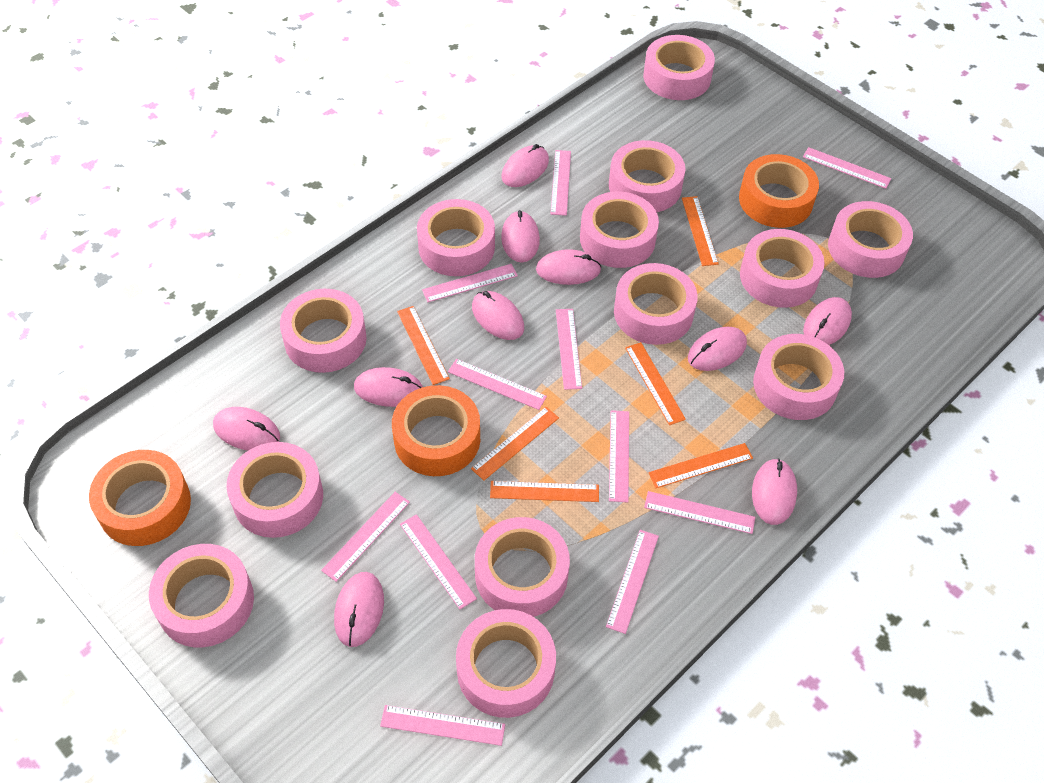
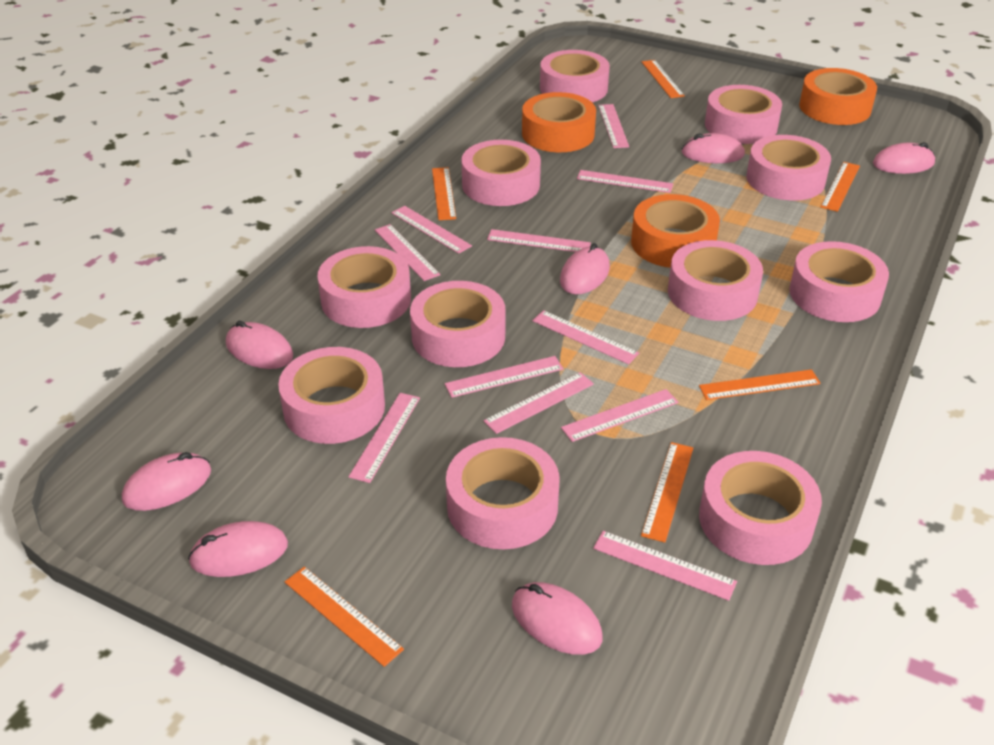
pink mouse: 10 -> 7
pink tape: 13 -> 11

